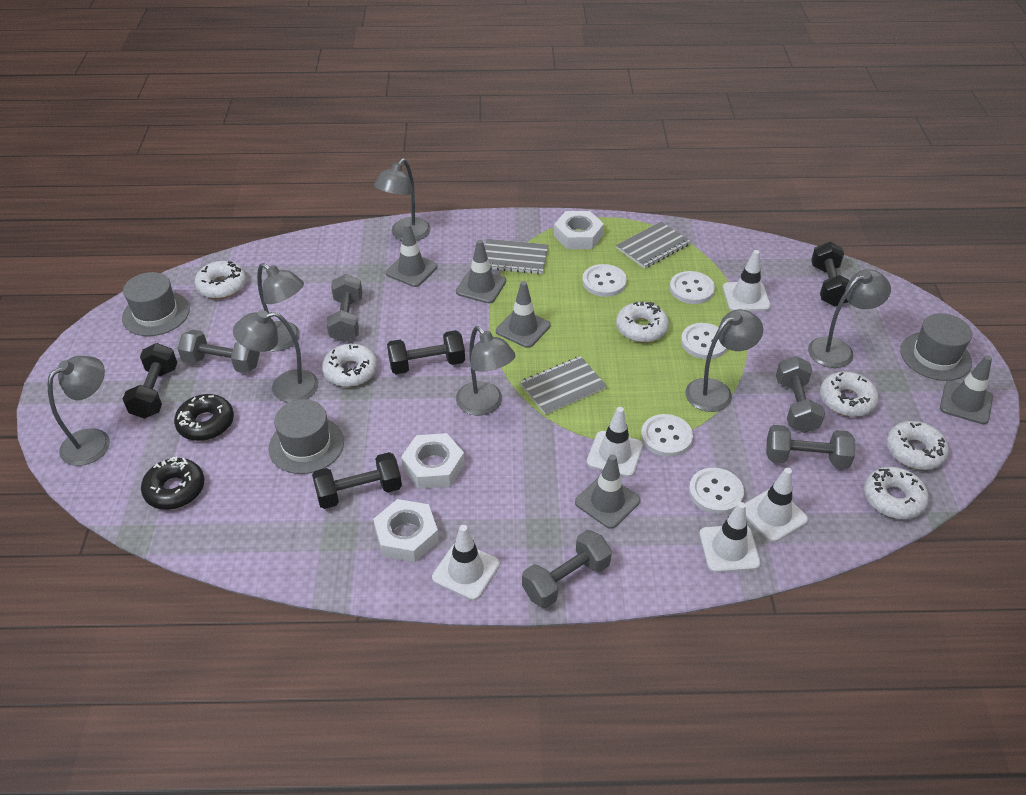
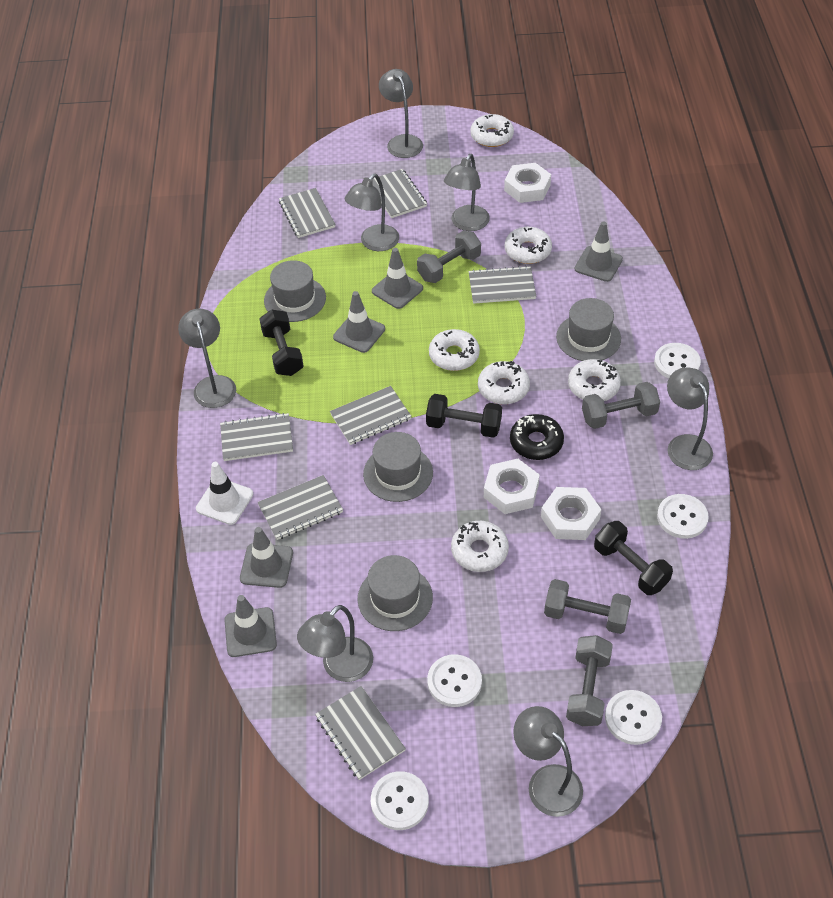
black donut: 2 -> 1
black dumbbell: 4 -> 3
grey dumbbell: 5 -> 4
grey hat: 3 -> 4
grey notebook: 3 -> 7
white traffic cone: 5 -> 1

